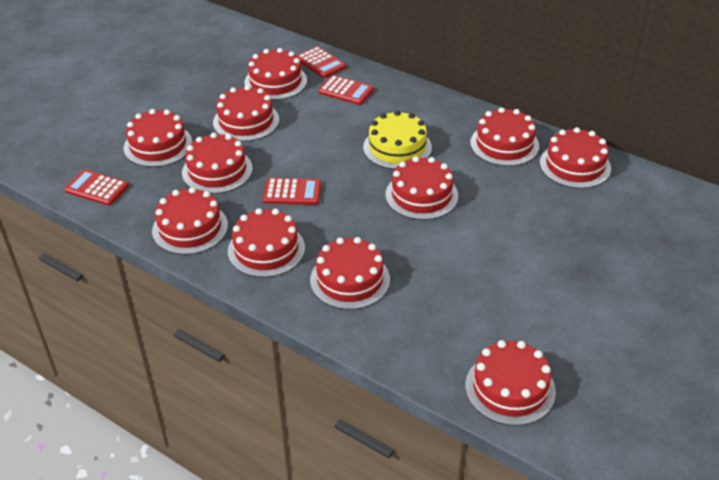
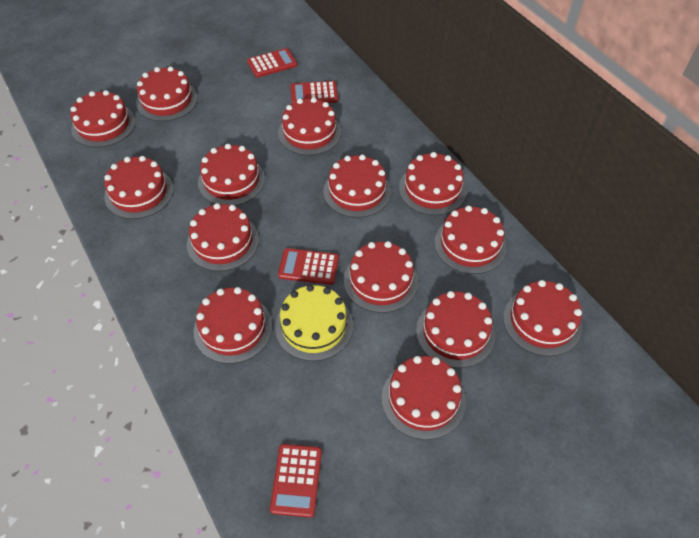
red cake: 11 -> 14

